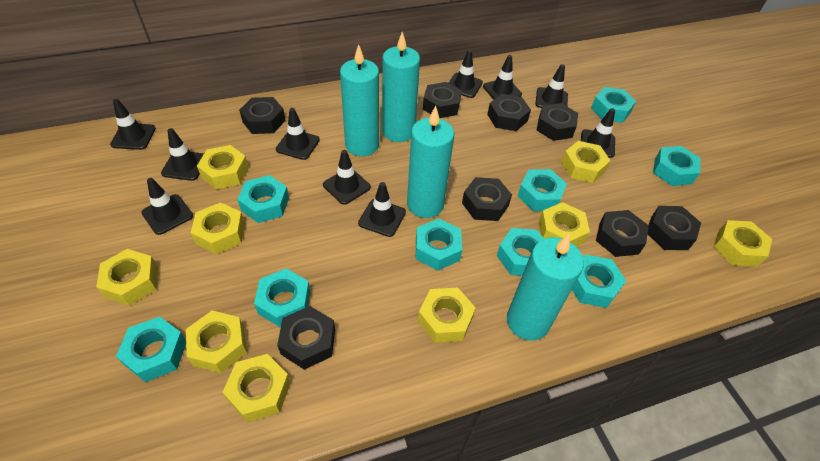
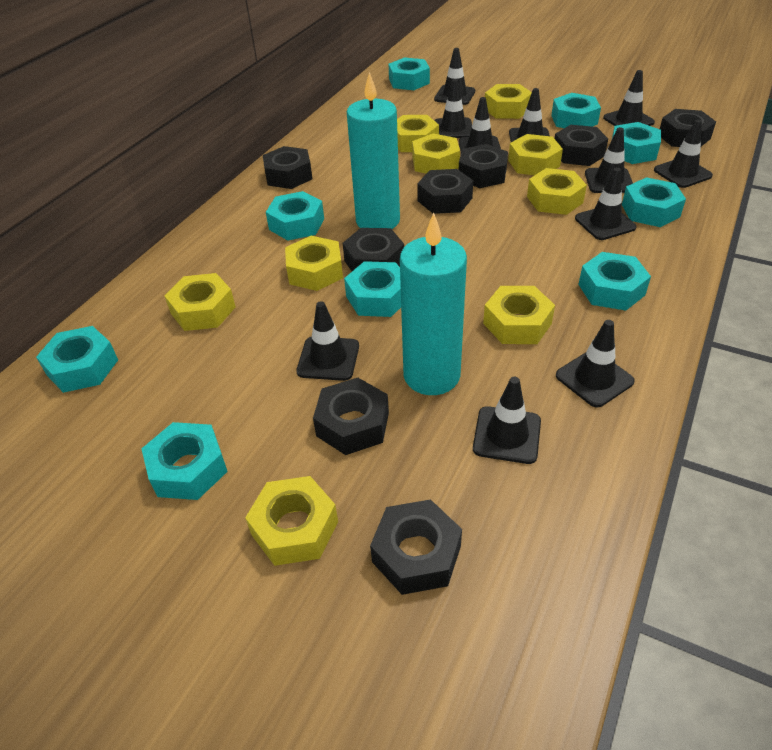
black traffic cone: 10 -> 11
turquoise candle: 4 -> 2

